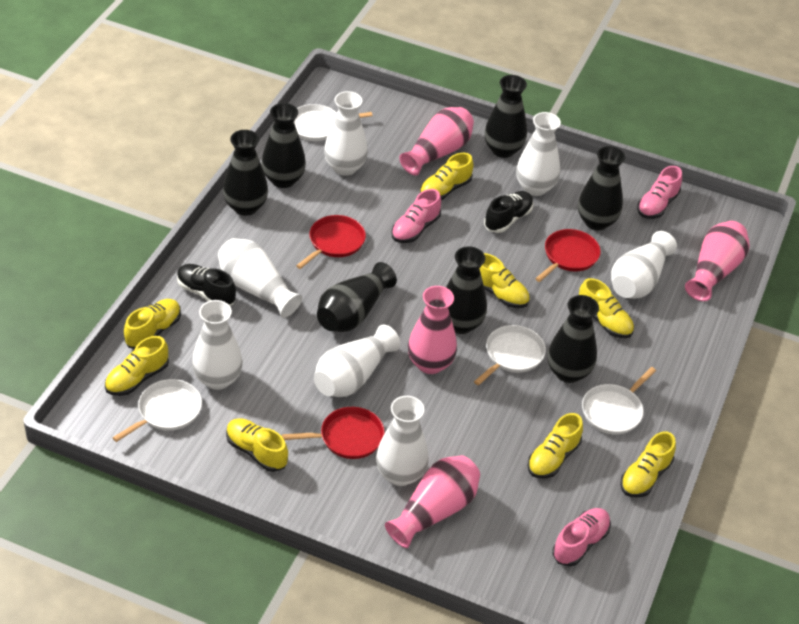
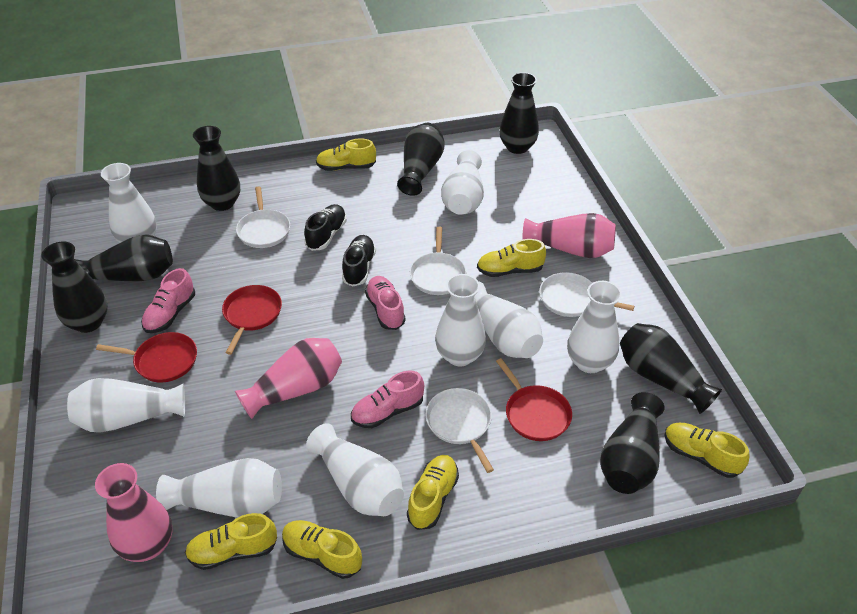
pink vase: 4 -> 3
white vase: 7 -> 8
yellow shoe: 8 -> 6

